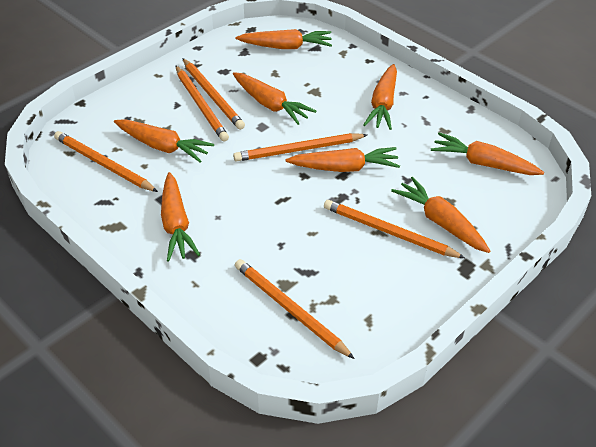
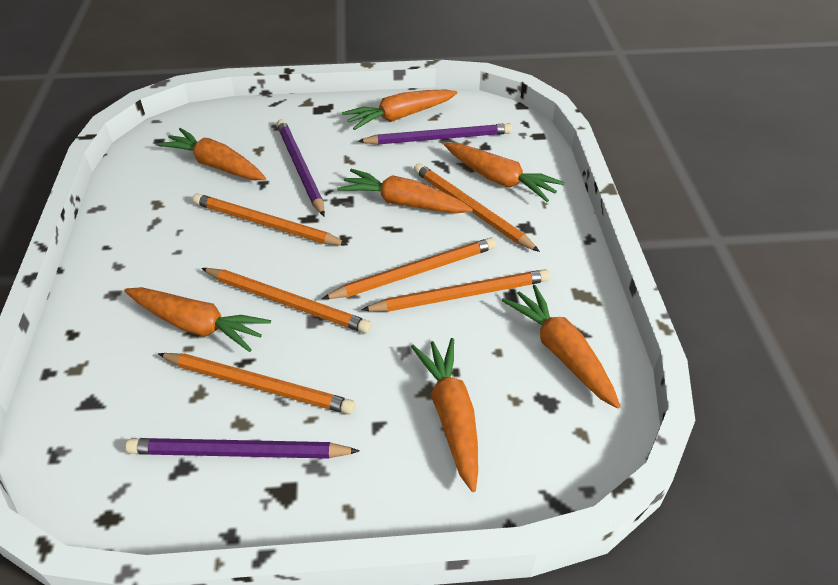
orange carrot: 8 -> 7
purple pencil: 0 -> 3

